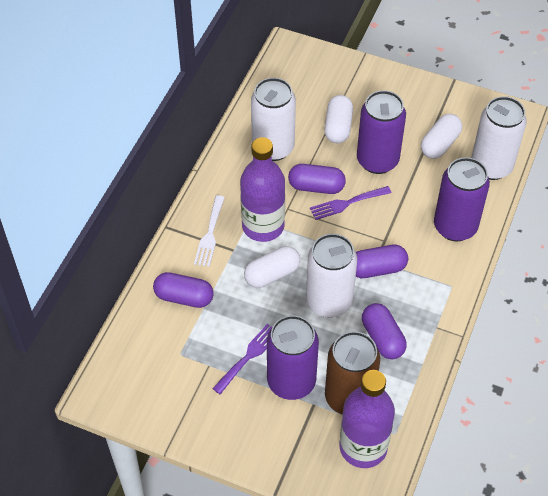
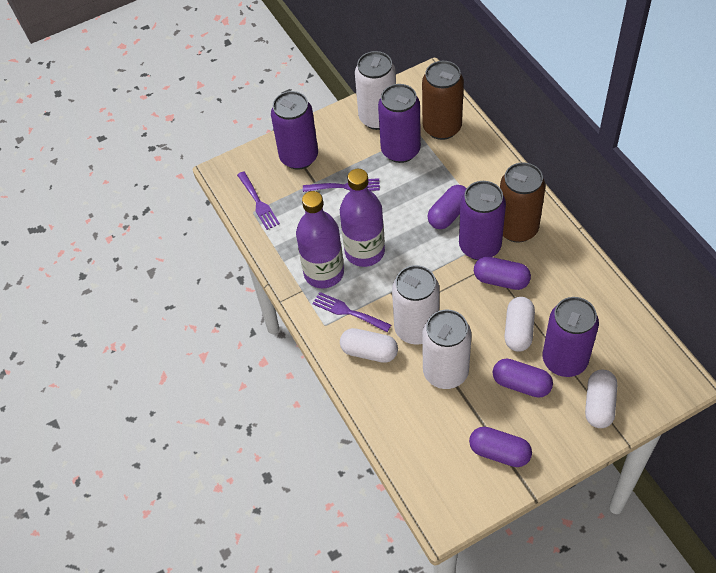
brown can: 1 -> 2
purple can: 3 -> 4
purple fork: 2 -> 3
white fork: 1 -> 0

